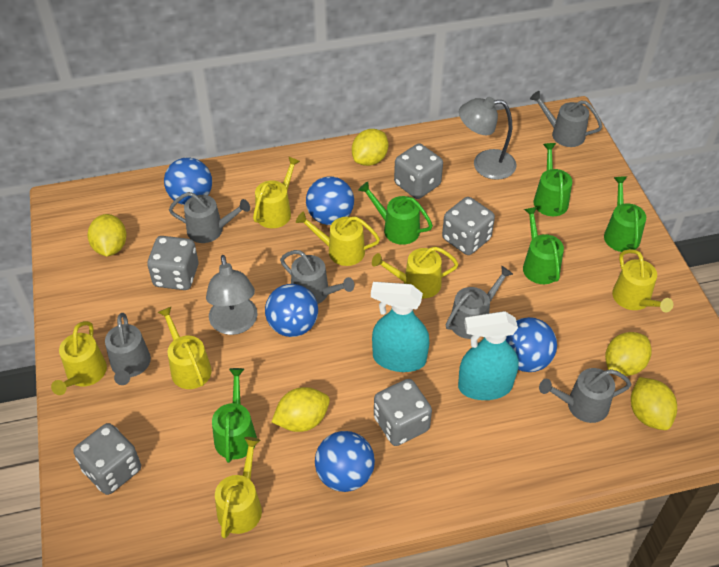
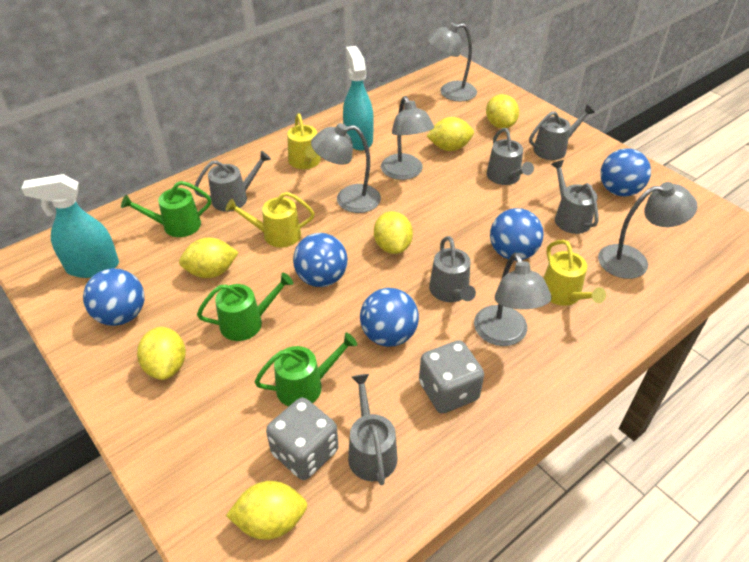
green watering can: 5 -> 3
grey dice: 5 -> 2
grey lamp: 2 -> 5
yellow lemon: 5 -> 6
yellow watering can: 7 -> 3

